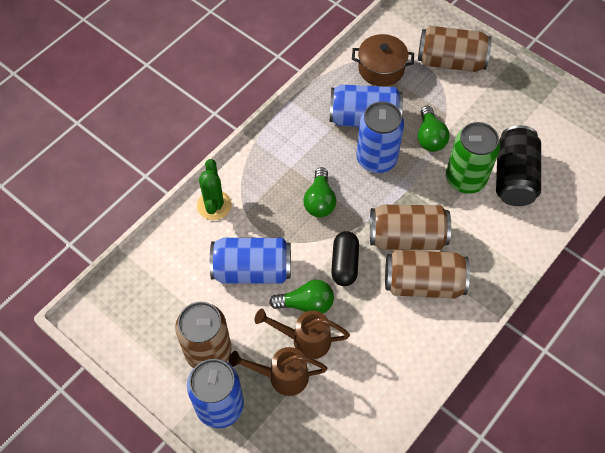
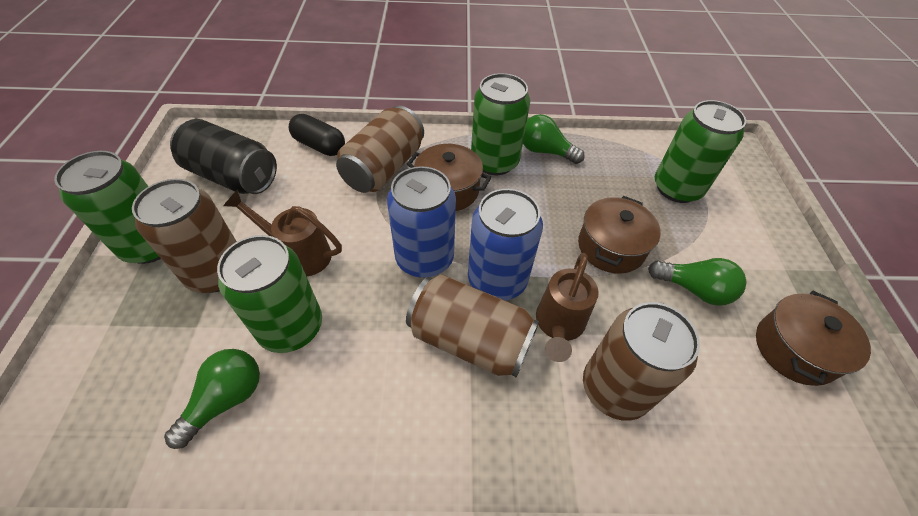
blue can: 4 -> 2
brown pot: 1 -> 3
green cactus: 1 -> 0
green can: 1 -> 4

